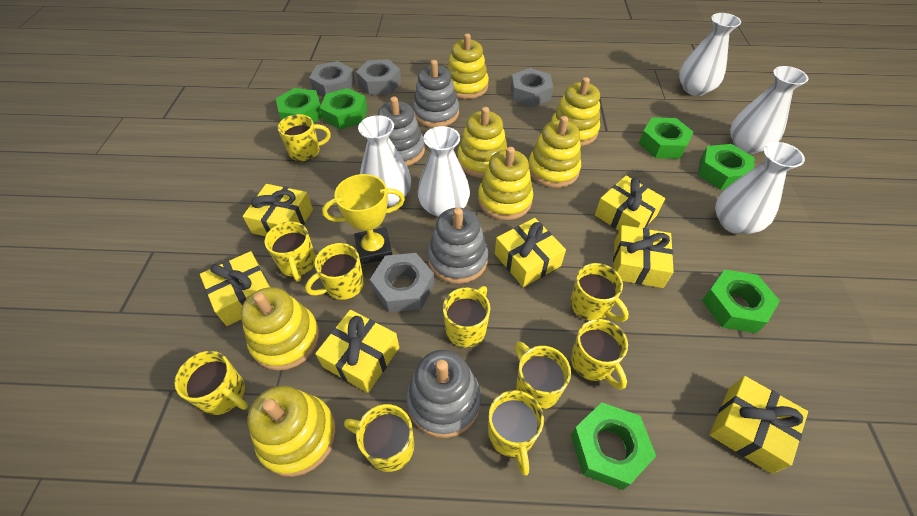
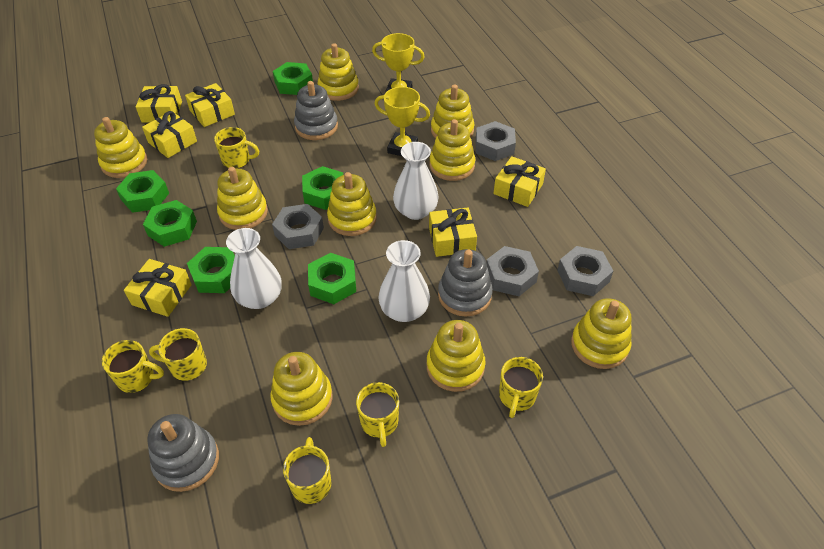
grey stacking toy: 4 -> 3
white vase: 5 -> 3
yellow gift: 7 -> 6
yellow mug: 10 -> 6
yellow stacking toy: 7 -> 9
yellow trophy: 1 -> 2

